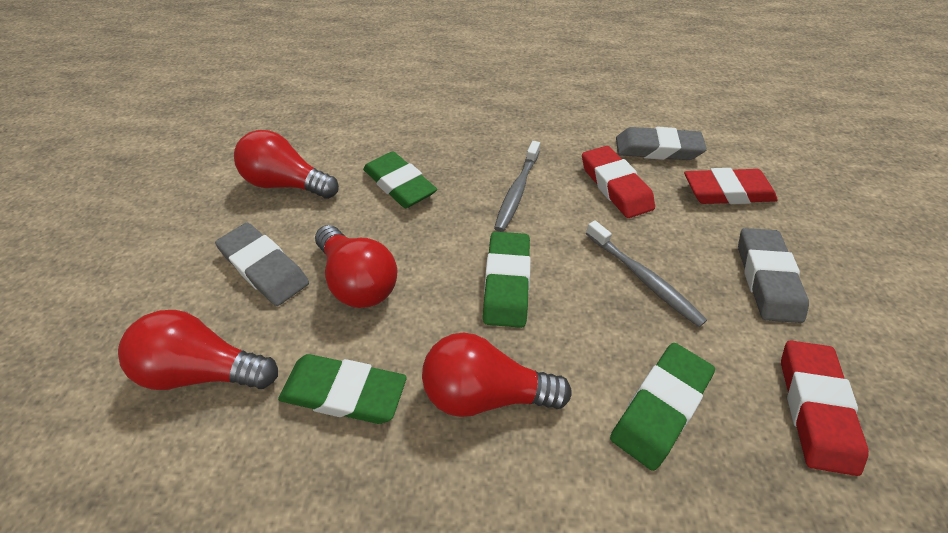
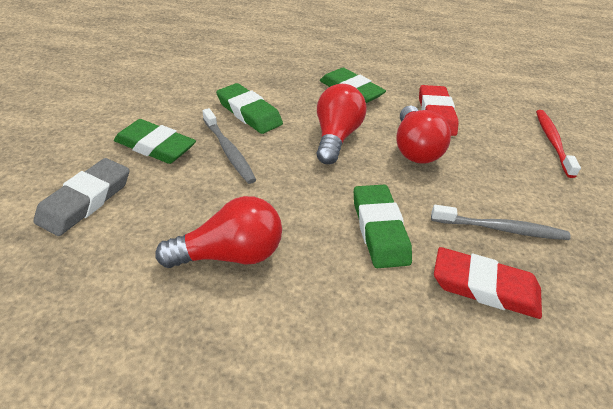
grey eraser: 3 -> 1
red eraser: 3 -> 2
red light bulb: 4 -> 3
red toothbrush: 0 -> 1

